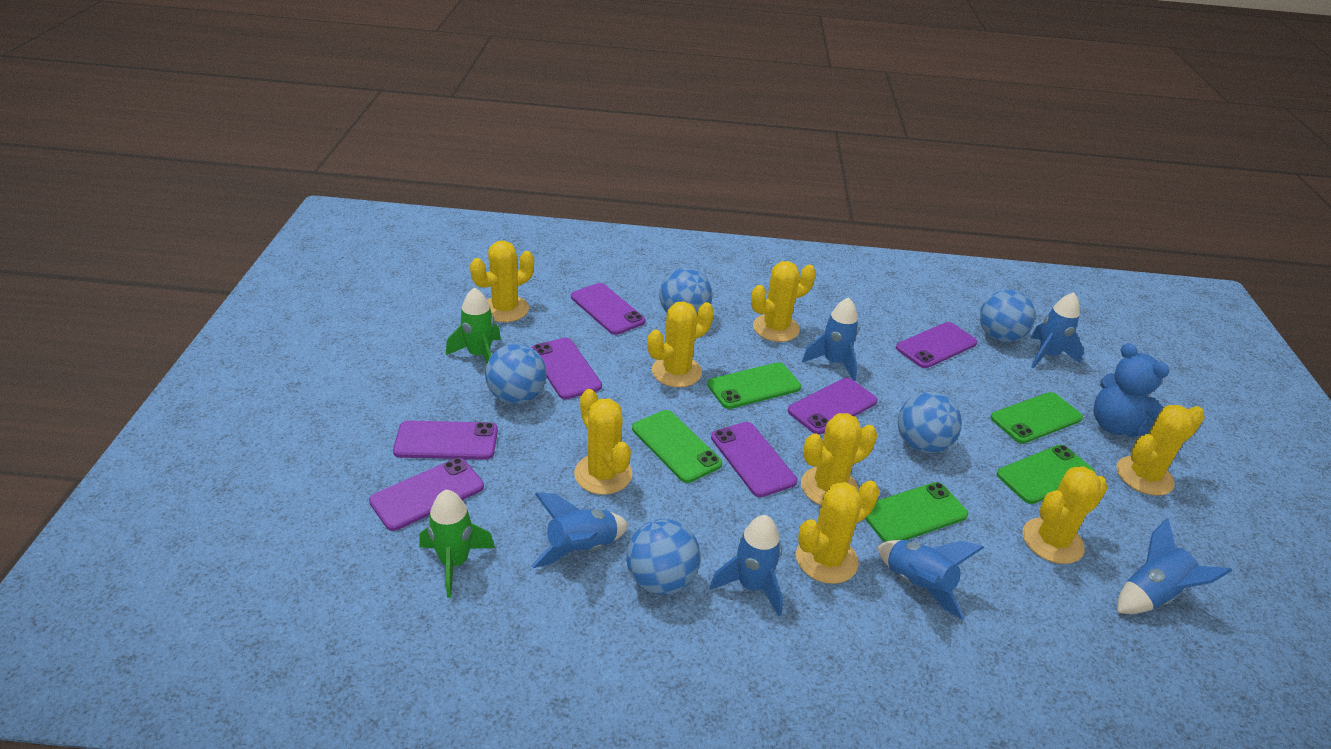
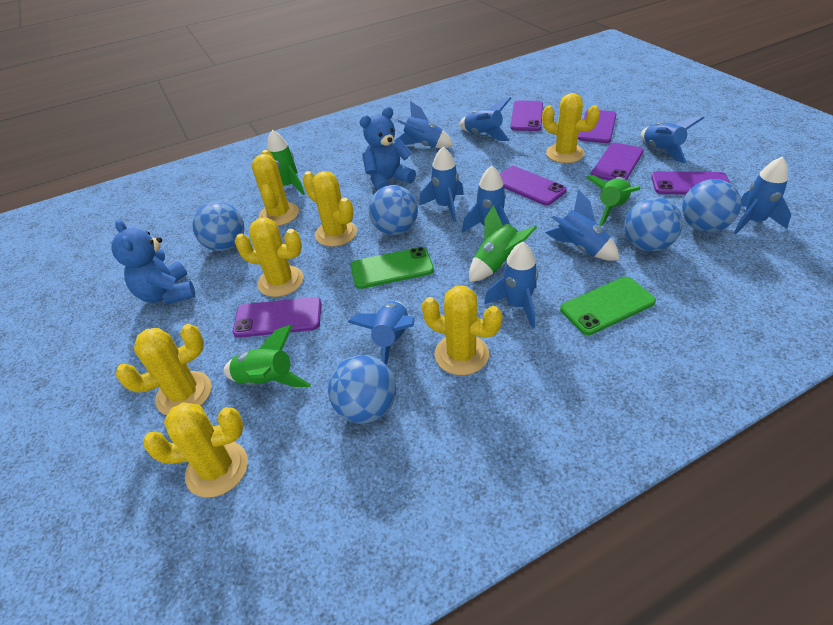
blue rocket: 6 -> 9
blue teddy bear: 1 -> 2
green phone: 5 -> 2
green rocket: 2 -> 4
purple phone: 7 -> 6
yellow cactus: 8 -> 7

